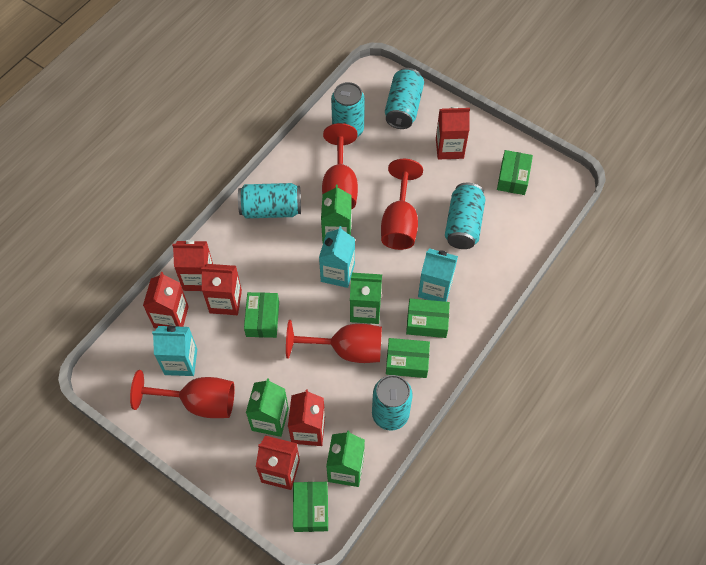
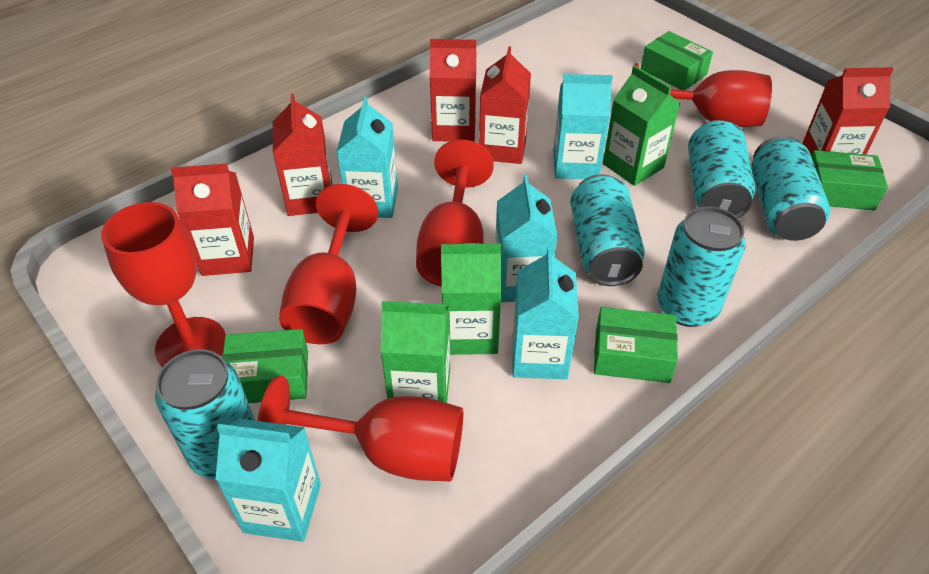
green box: 5 -> 4
green carton: 4 -> 3
red carton: 6 -> 5
red goblet: 4 -> 5
turquoise carton: 3 -> 5

